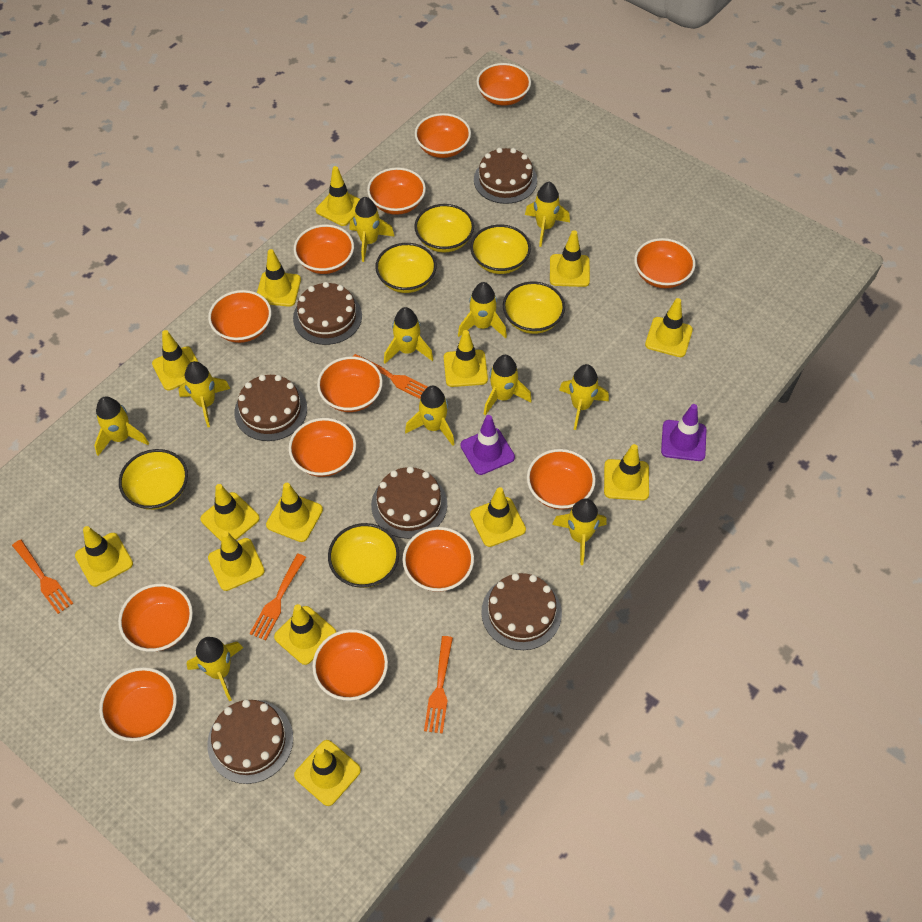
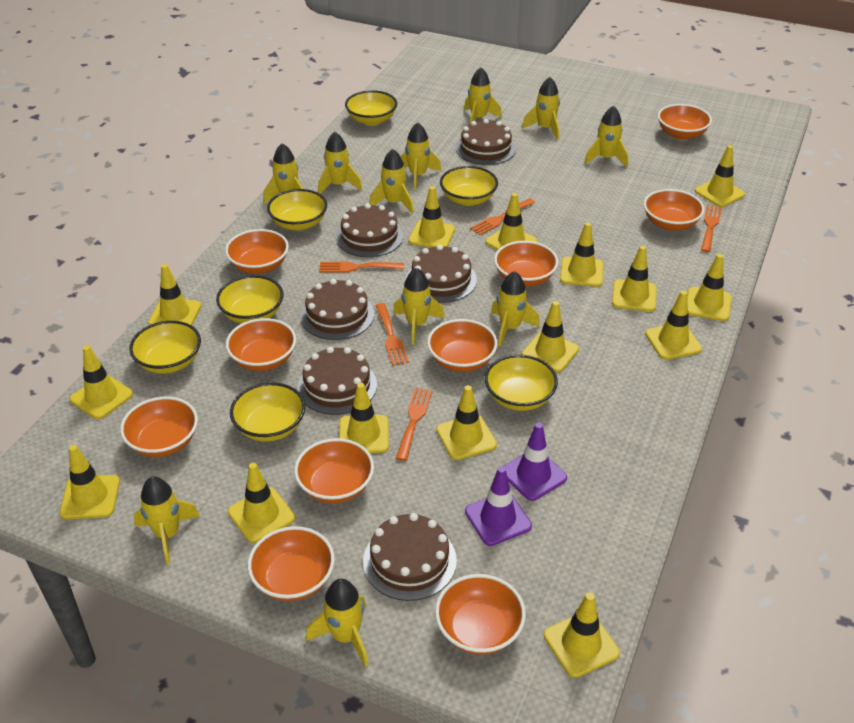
orange bowl: 13 -> 10
orange fork: 4 -> 5
yellow bowl: 6 -> 7
yellow traffic cone: 14 -> 15

